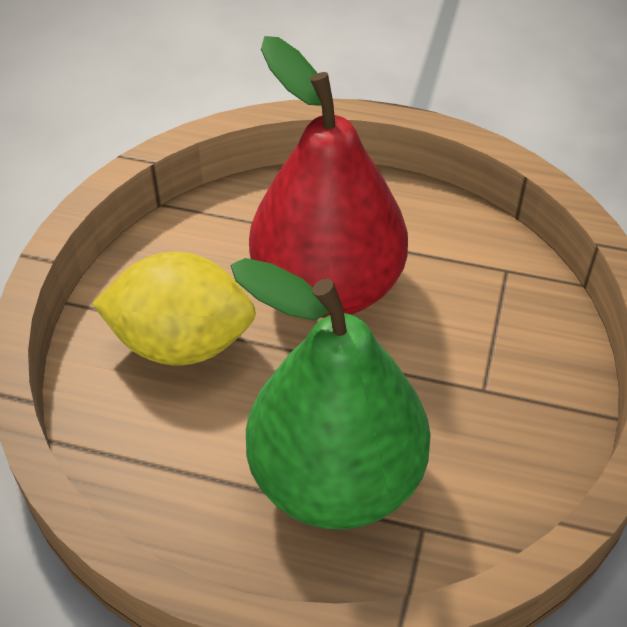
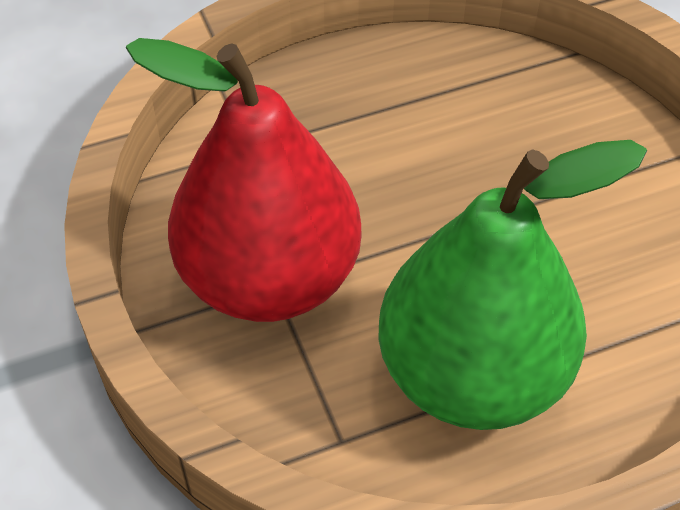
yellow lemon: 1 -> 0

